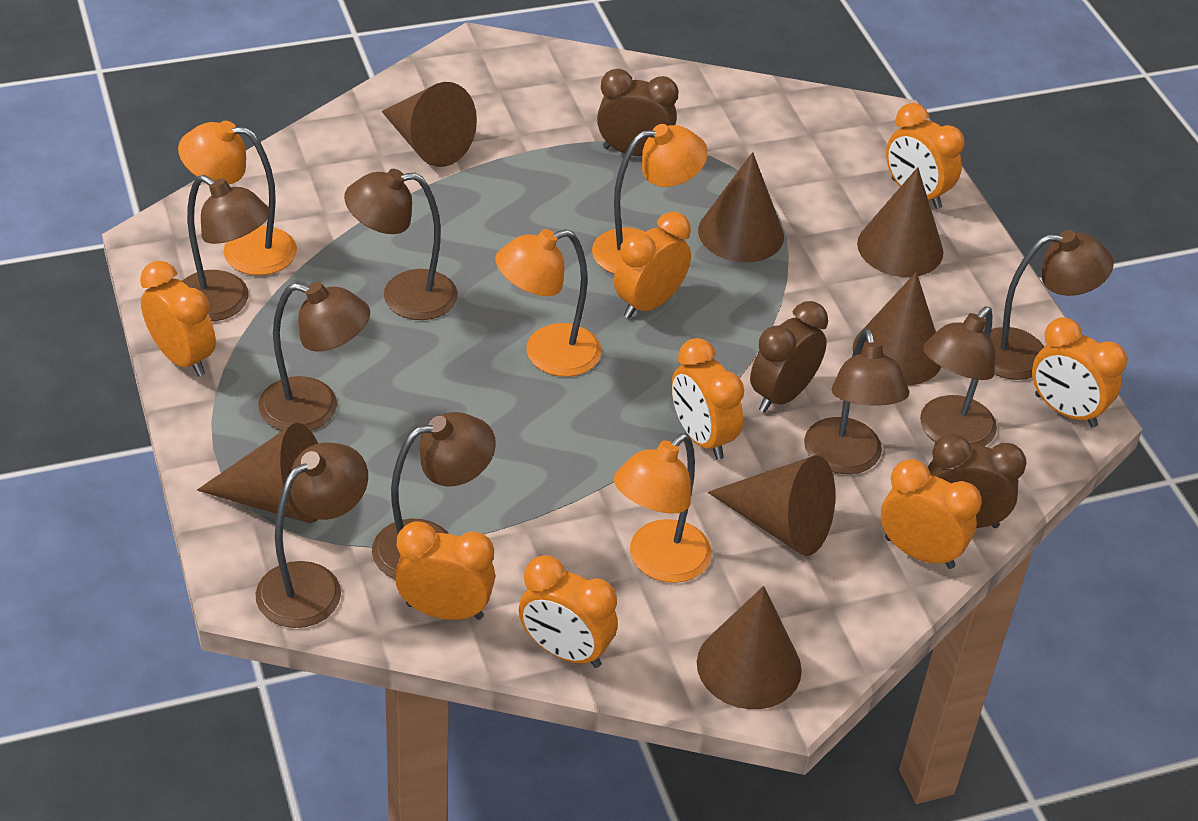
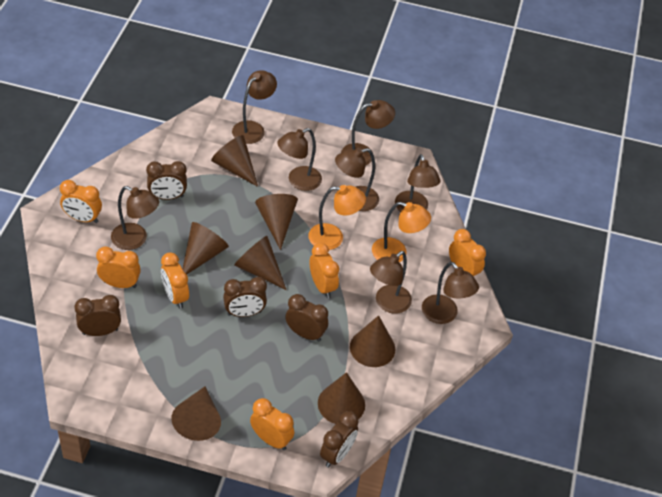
brown clock: 3 -> 5
orange clock: 8 -> 6
orange lamp: 4 -> 2

